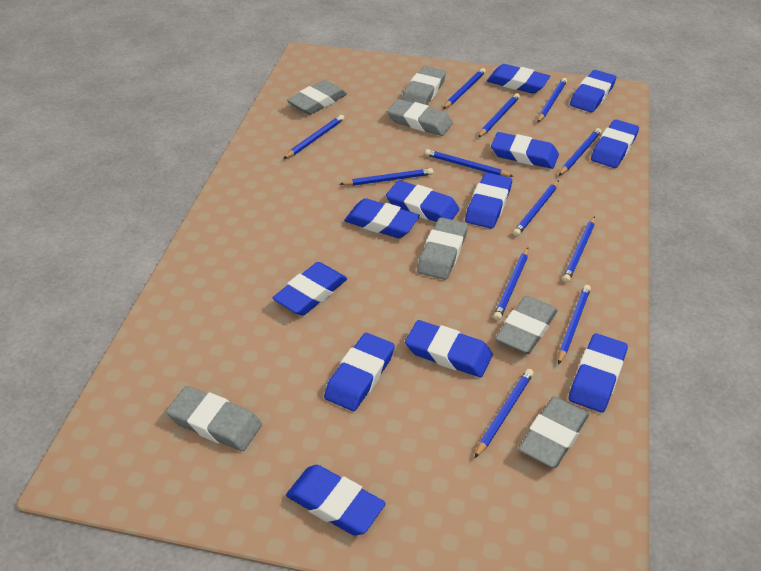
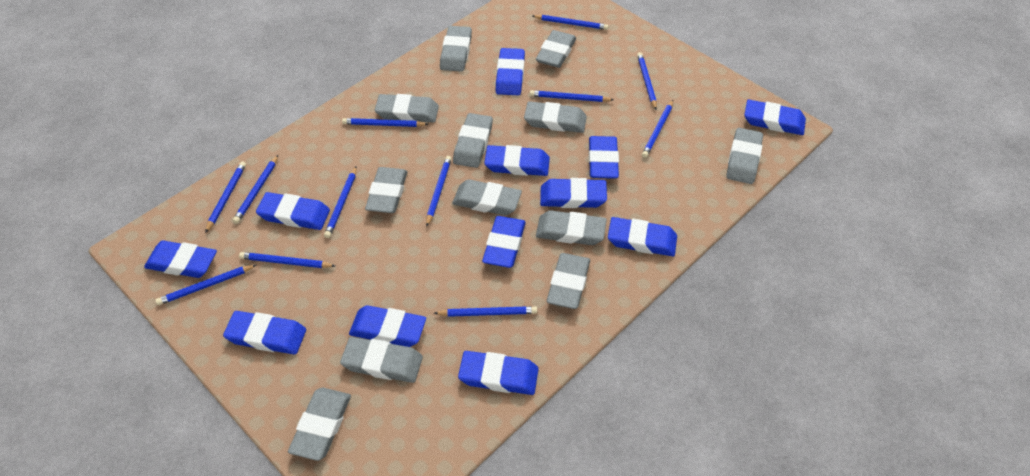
grey eraser: 7 -> 12

